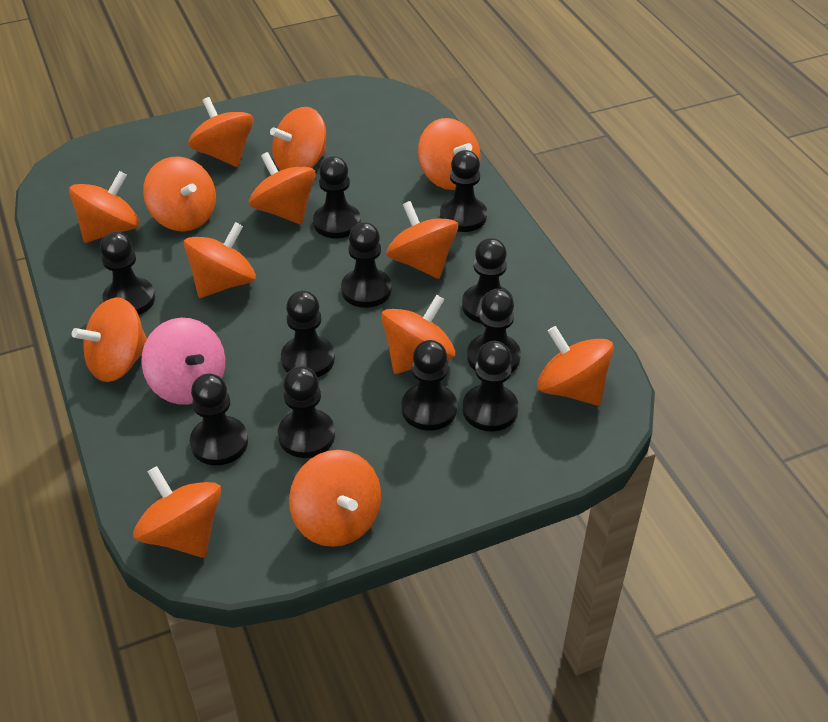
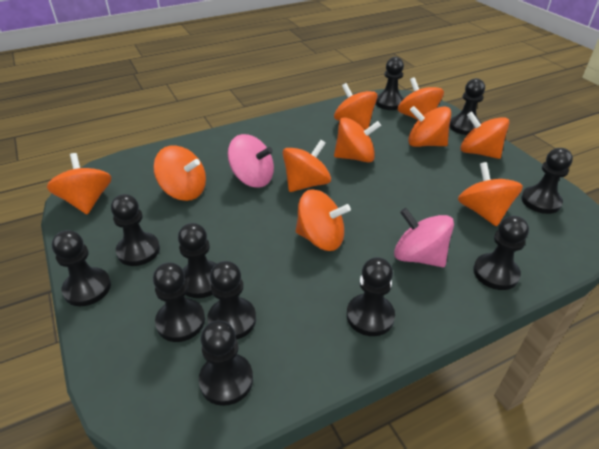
orange spinning top: 13 -> 10
pink spinning top: 1 -> 2

